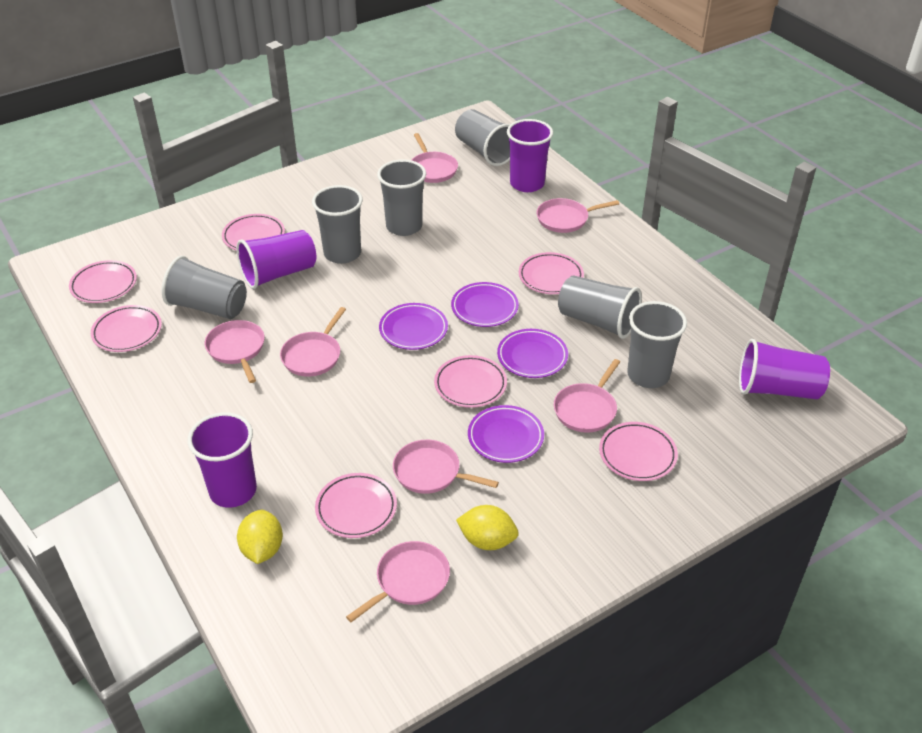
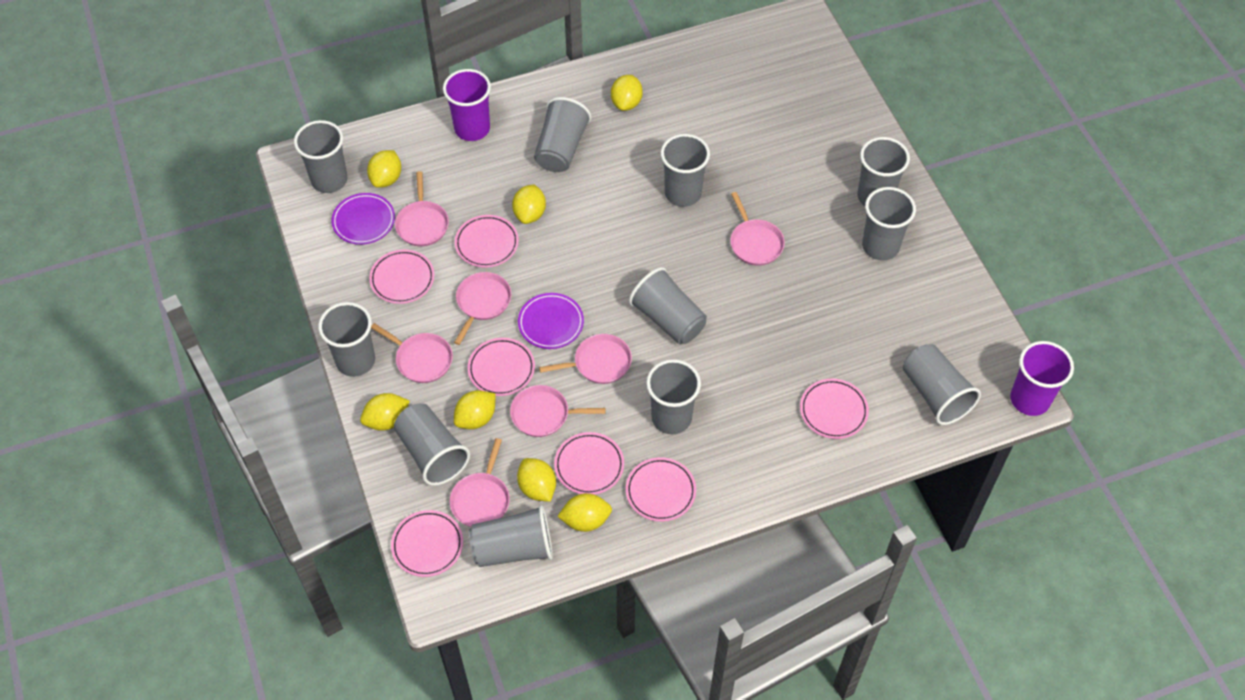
grey cup: 6 -> 11
purple cup: 4 -> 2
purple plate: 4 -> 2
yellow lemon: 2 -> 7

